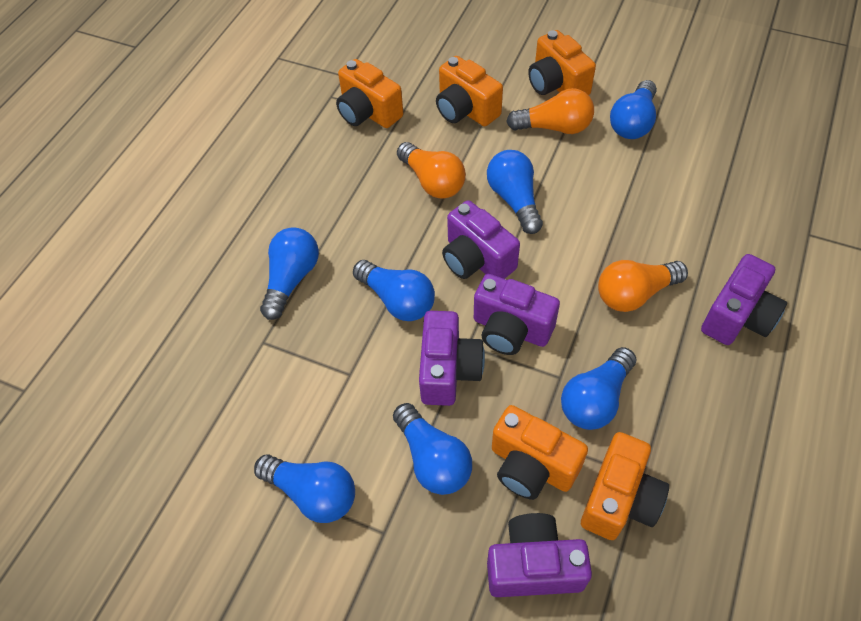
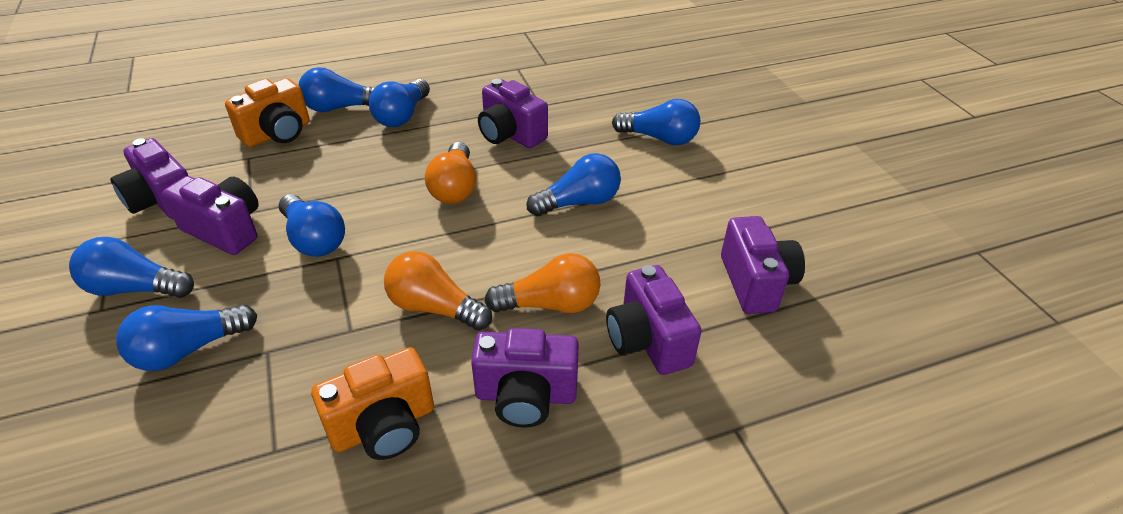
orange camera: 5 -> 2
purple camera: 5 -> 6

